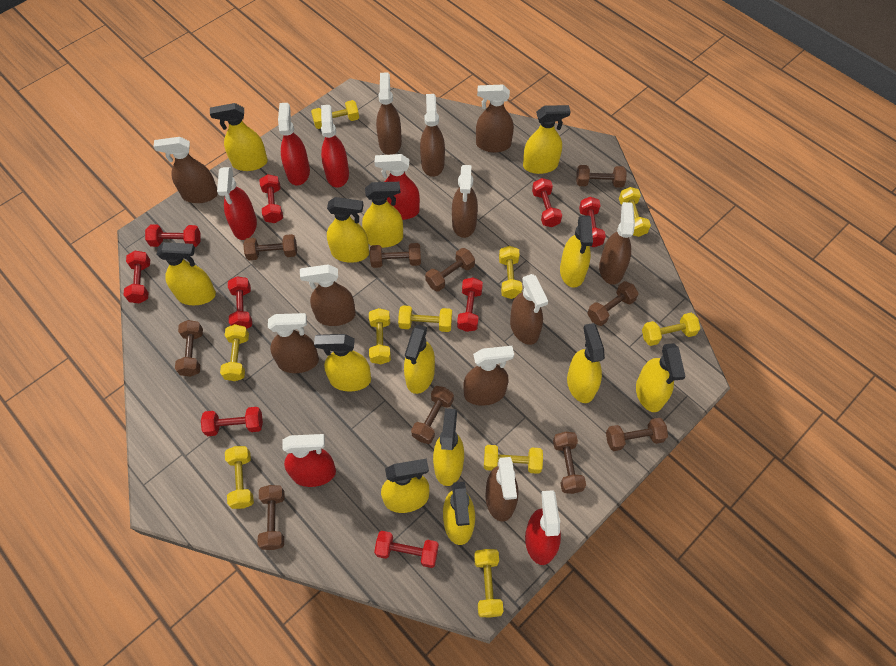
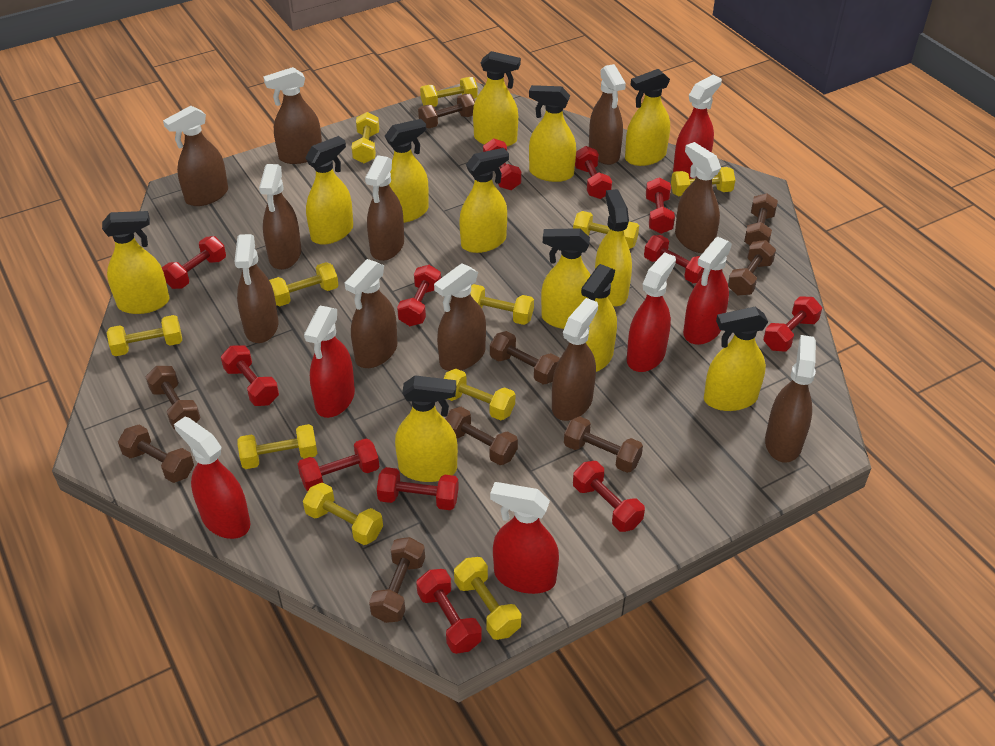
brown dumbbell: 10 -> 9
red dumbbell: 9 -> 12
yellow dumbbell: 10 -> 11
yellow spray bottle: 13 -> 12

